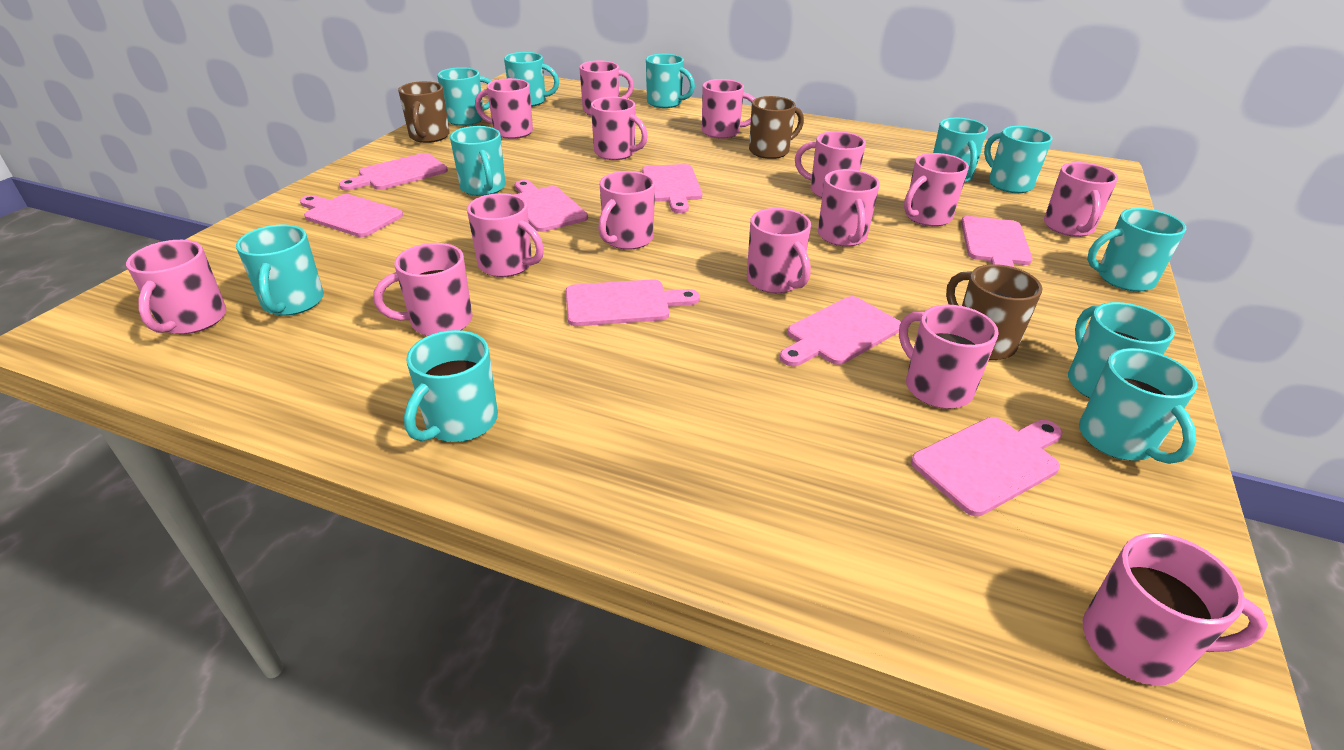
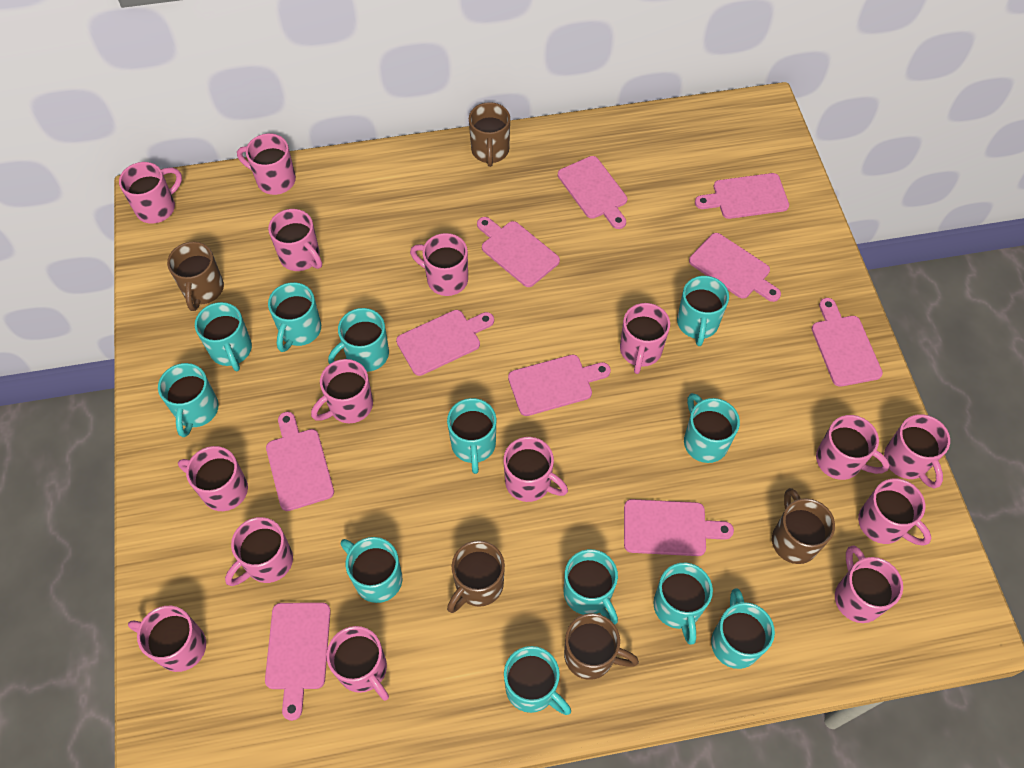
brown mug: 3 -> 5
pink cutting board: 8 -> 10
turquoise mug: 11 -> 12

